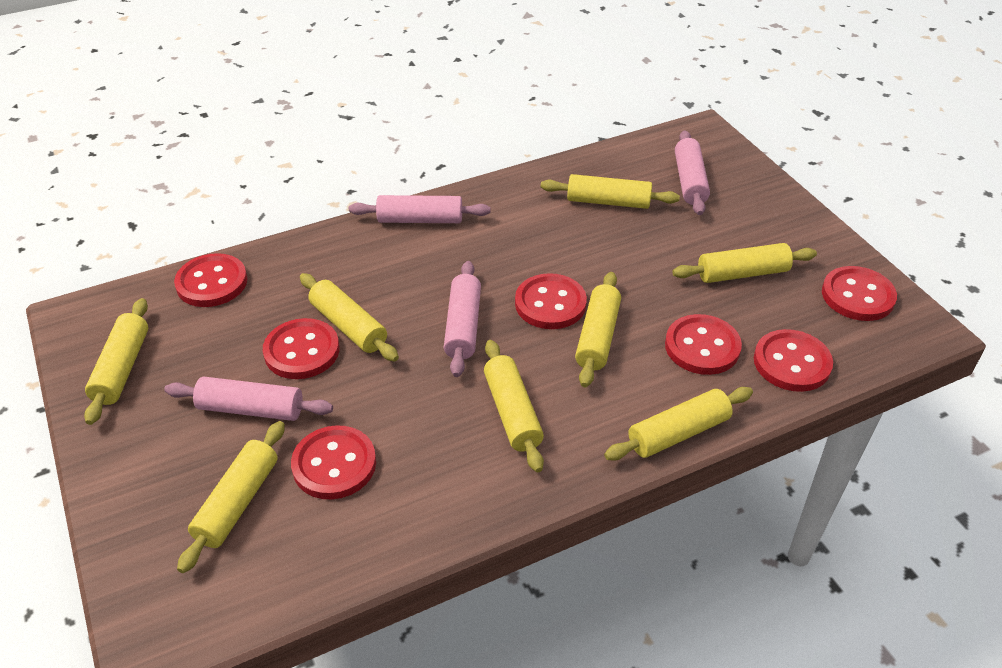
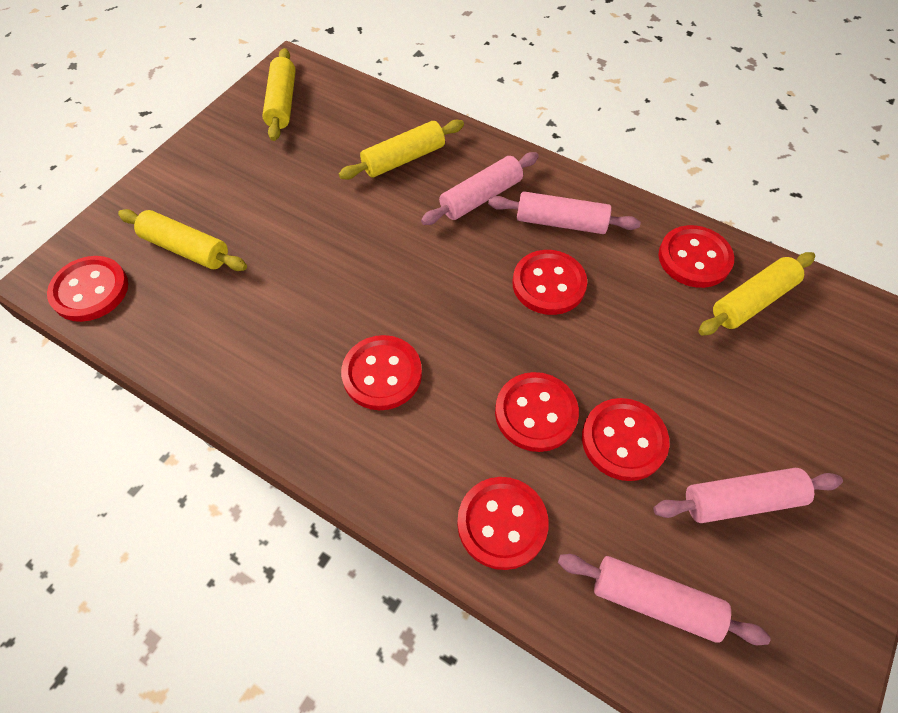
yellow rolling pin: 8 -> 4

